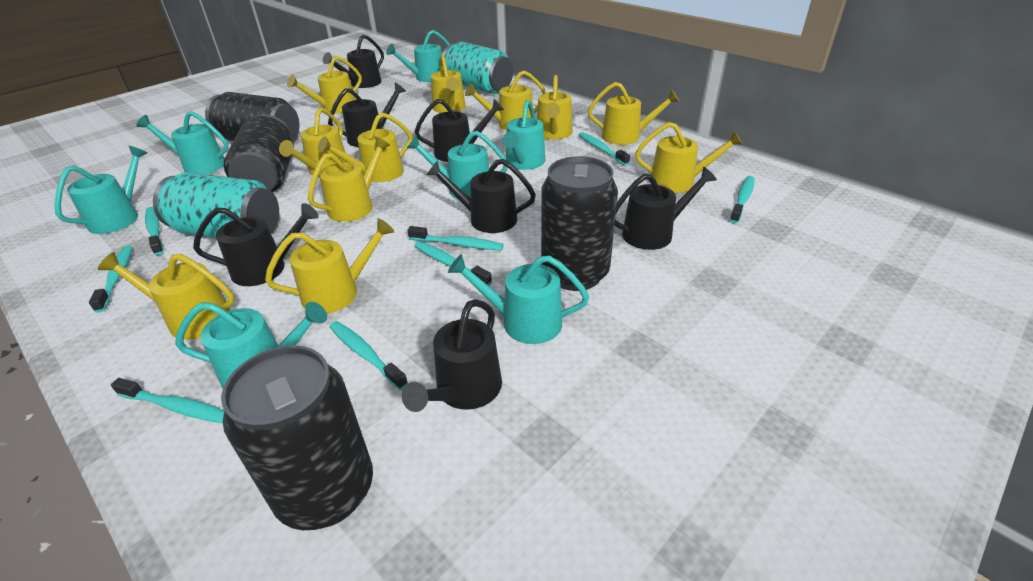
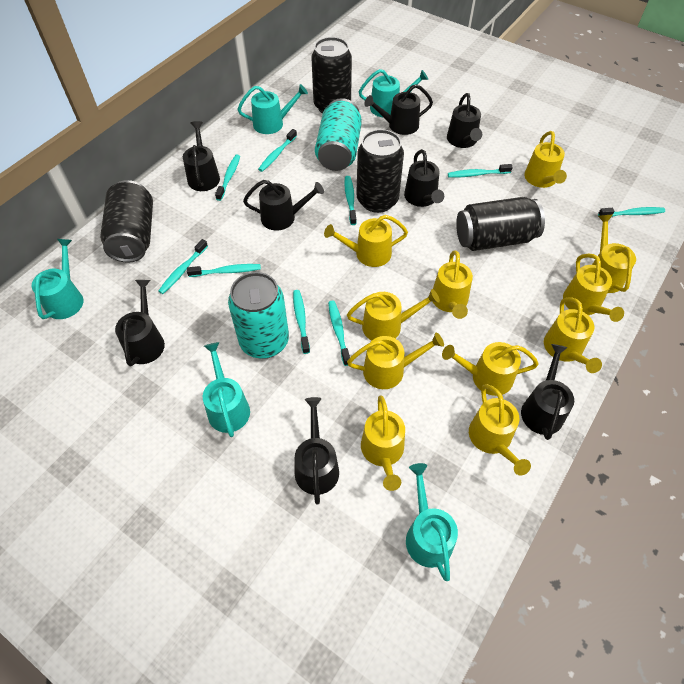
black watering can: 7 -> 8
turquoise toothbrush: 8 -> 9
turquoise watering can: 7 -> 5

